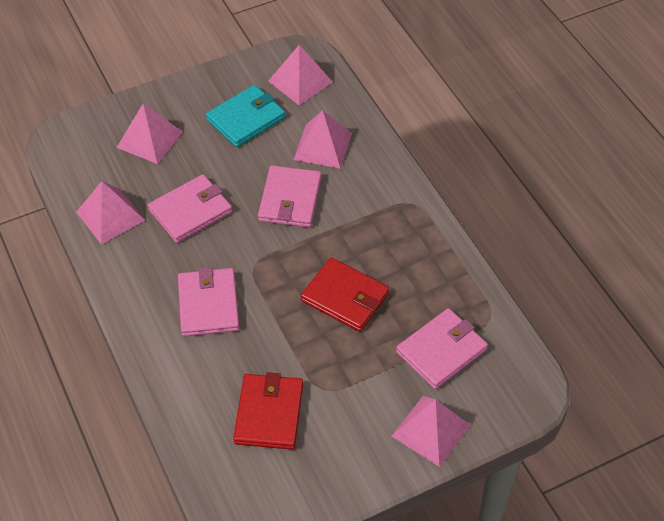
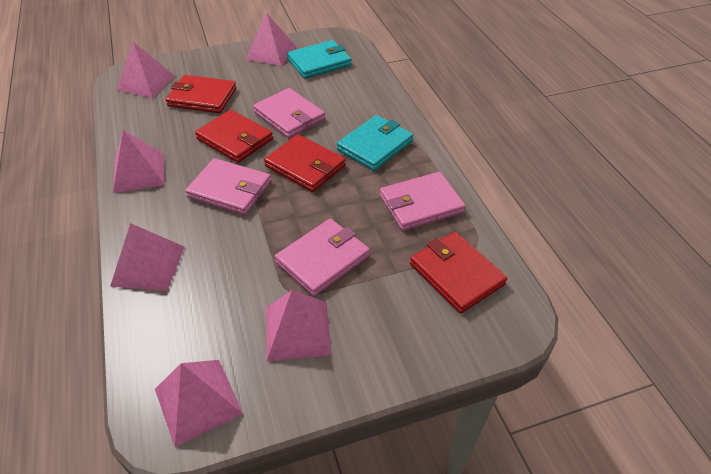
pink pyramid: 5 -> 6
red wallet: 2 -> 4
turquoise wallet: 1 -> 2

